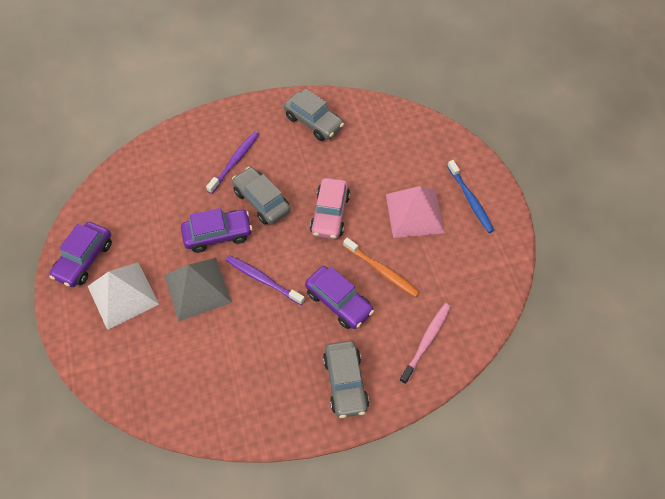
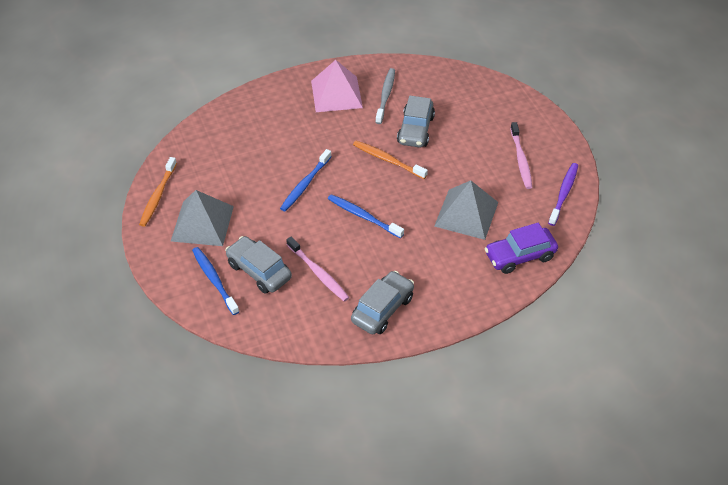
blue toothbrush: 1 -> 3
grey pyramid: 1 -> 2
grey toothbrush: 0 -> 1
orange toothbrush: 1 -> 2
pink car: 1 -> 0
pink toothbrush: 1 -> 2
purple car: 3 -> 1
purple toothbrush: 2 -> 1
white pyramid: 1 -> 0

